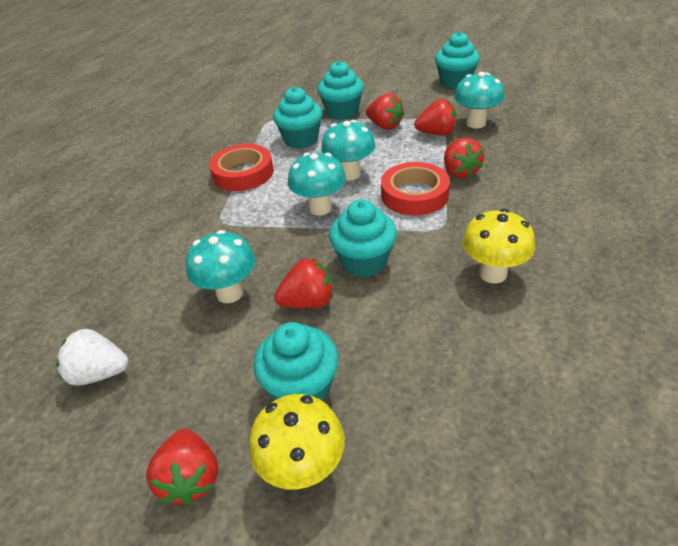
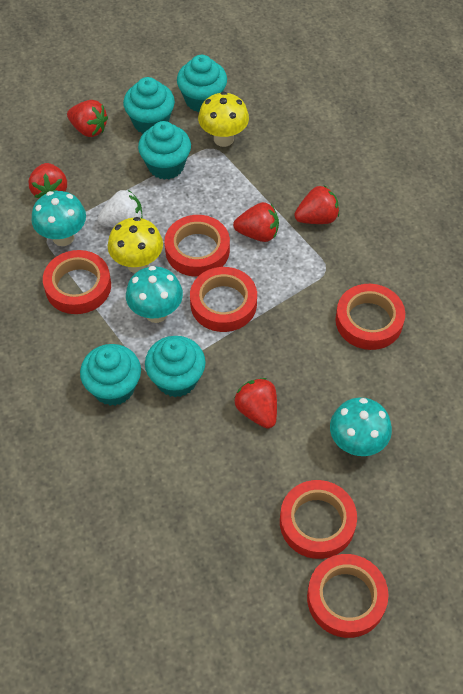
red tape: 2 -> 6
turquoise mushroom: 4 -> 3

